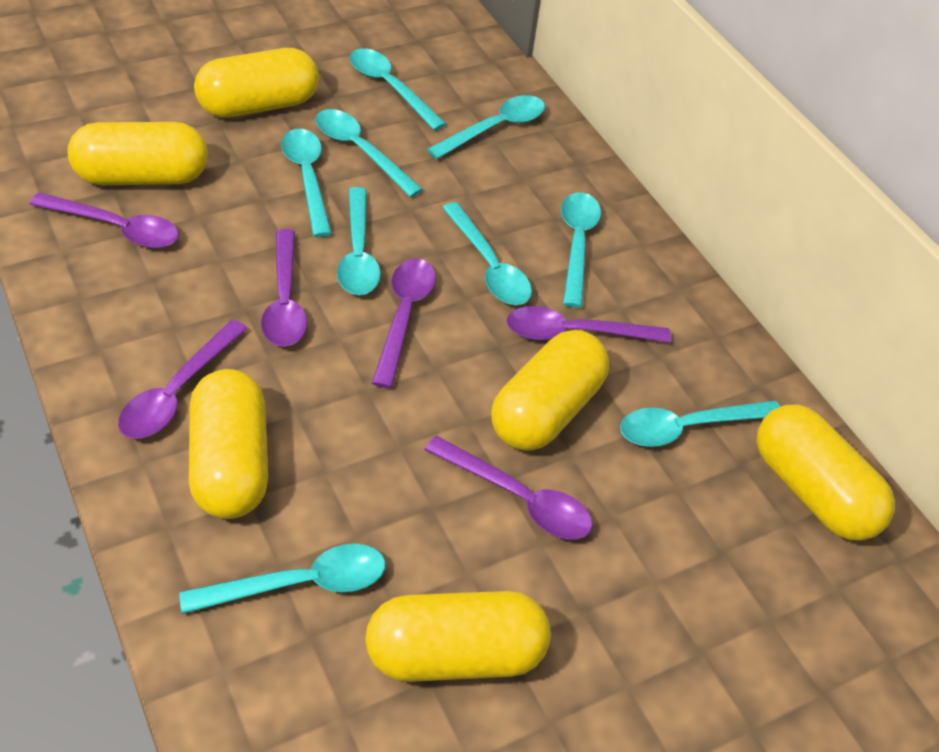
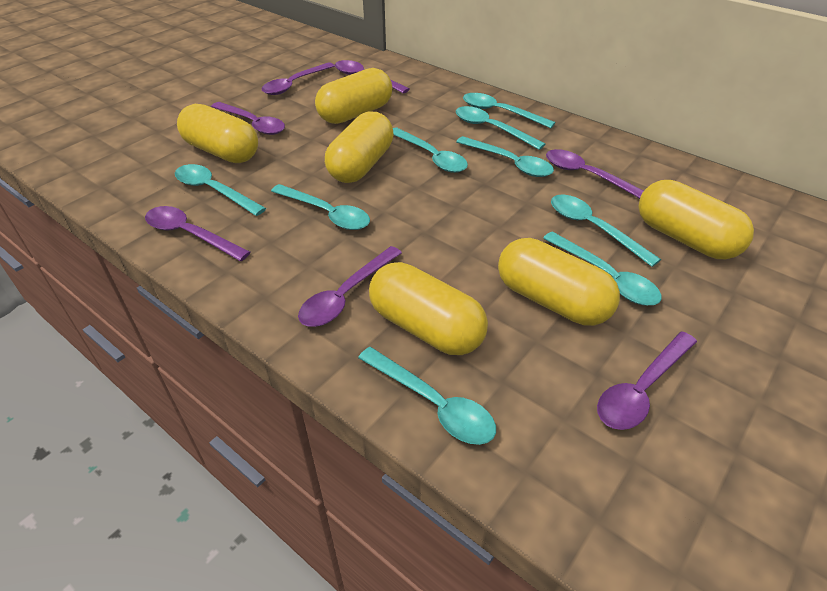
purple spoon: 6 -> 7

